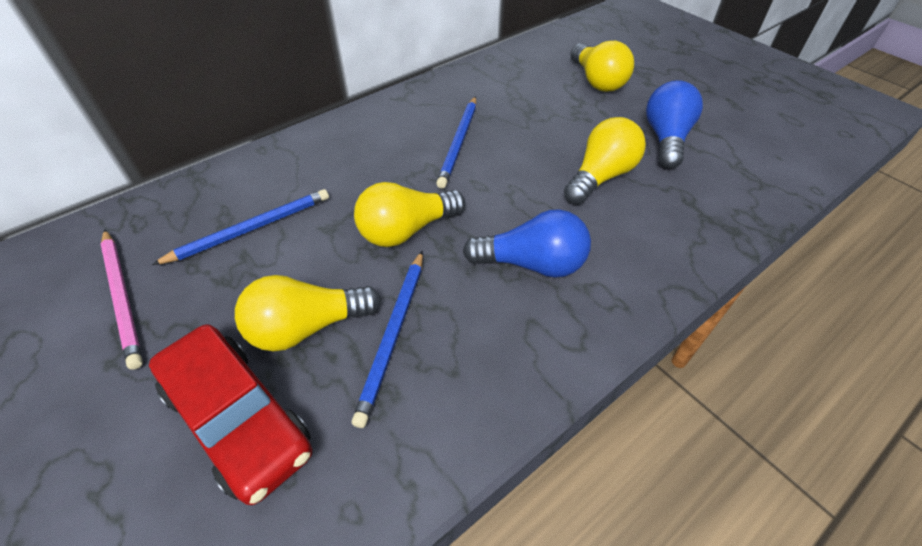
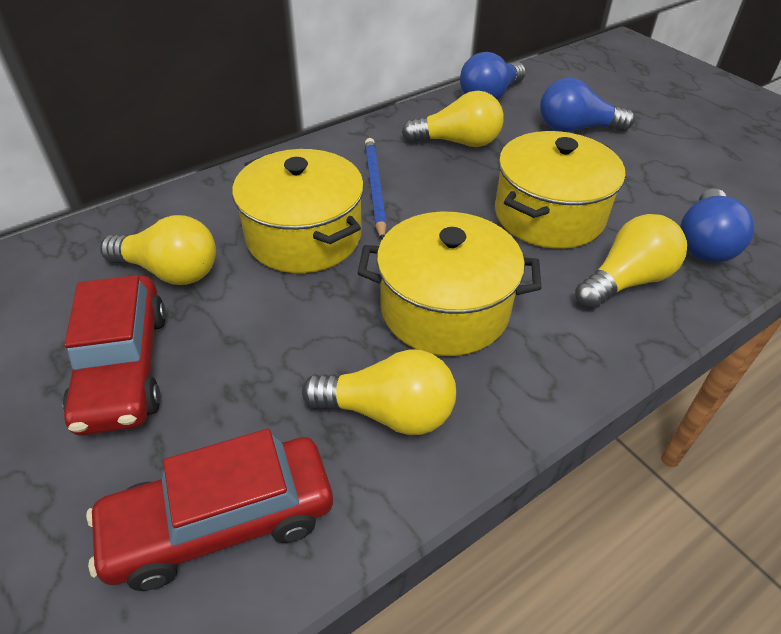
blue light bulb: 2 -> 3
blue pencil: 3 -> 1
pink pencil: 1 -> 0
red car: 1 -> 2
yellow pot: 0 -> 3

